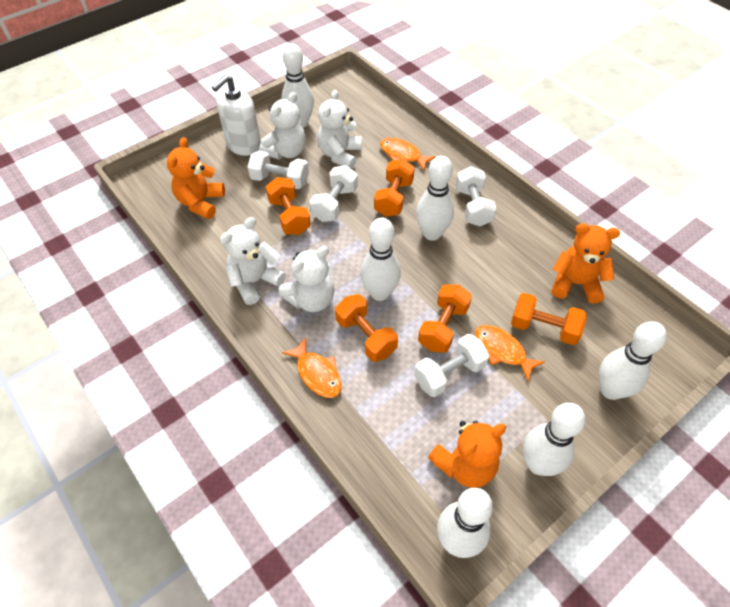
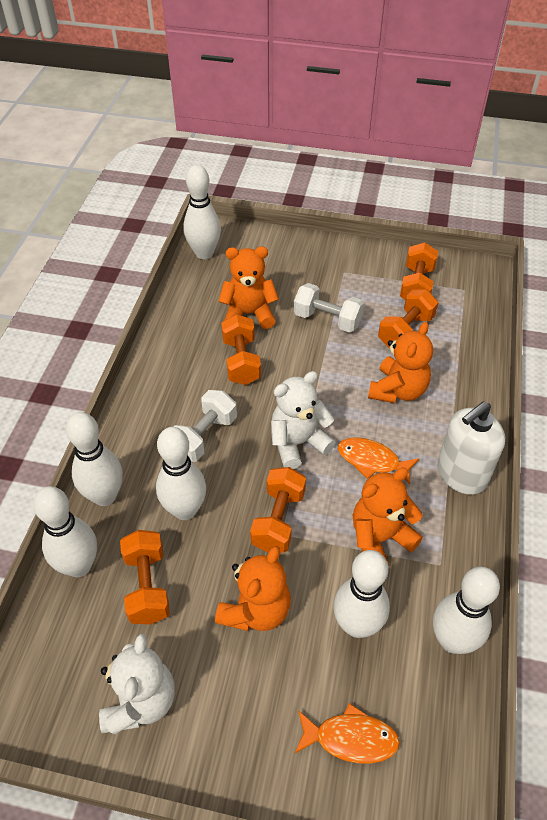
orange fish: 3 -> 2
orange teddy bear: 3 -> 4
white dumbbell: 4 -> 2
white teddy bear: 4 -> 2

